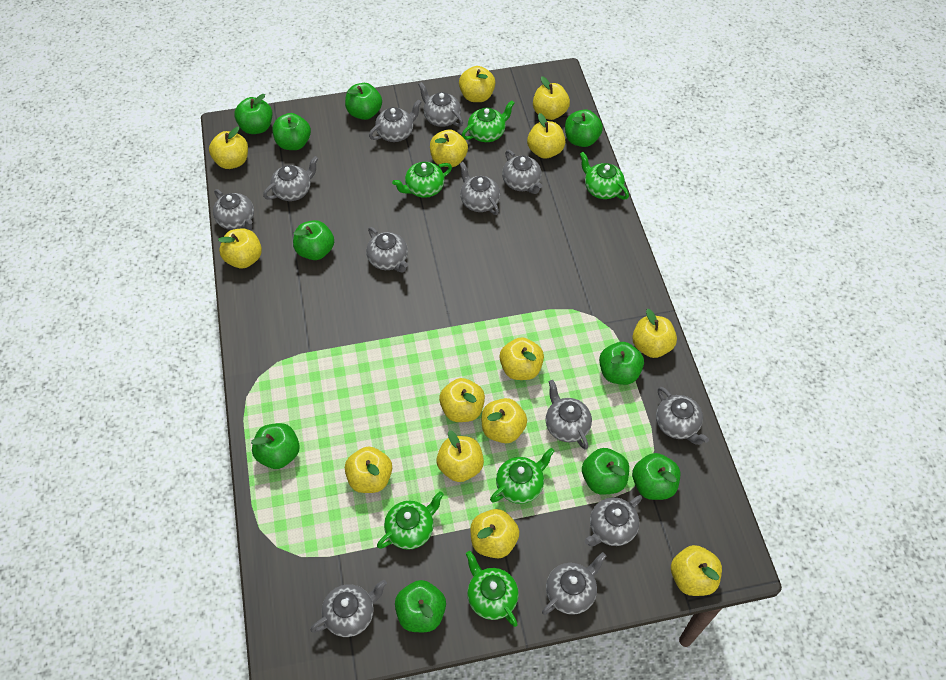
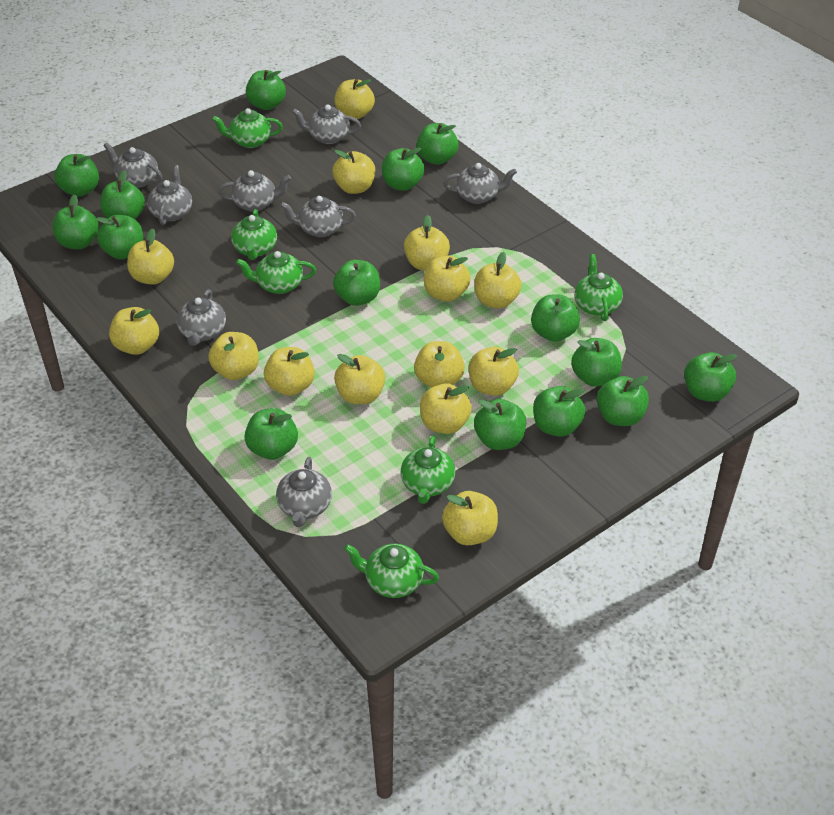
green apple: 10 -> 15
grey teapot: 12 -> 8

